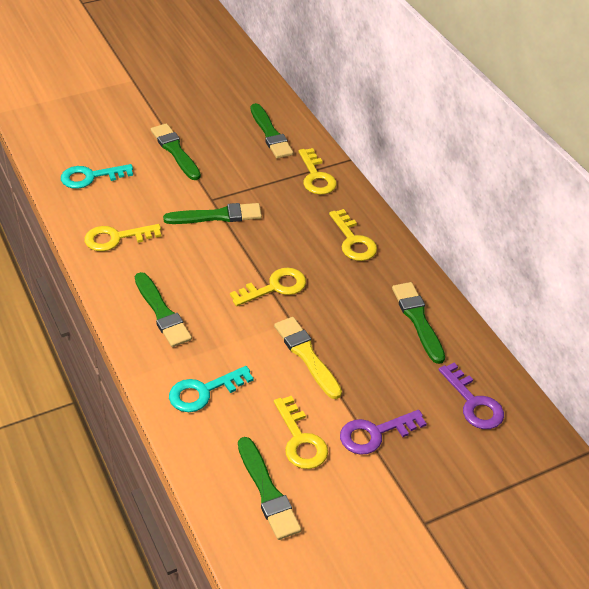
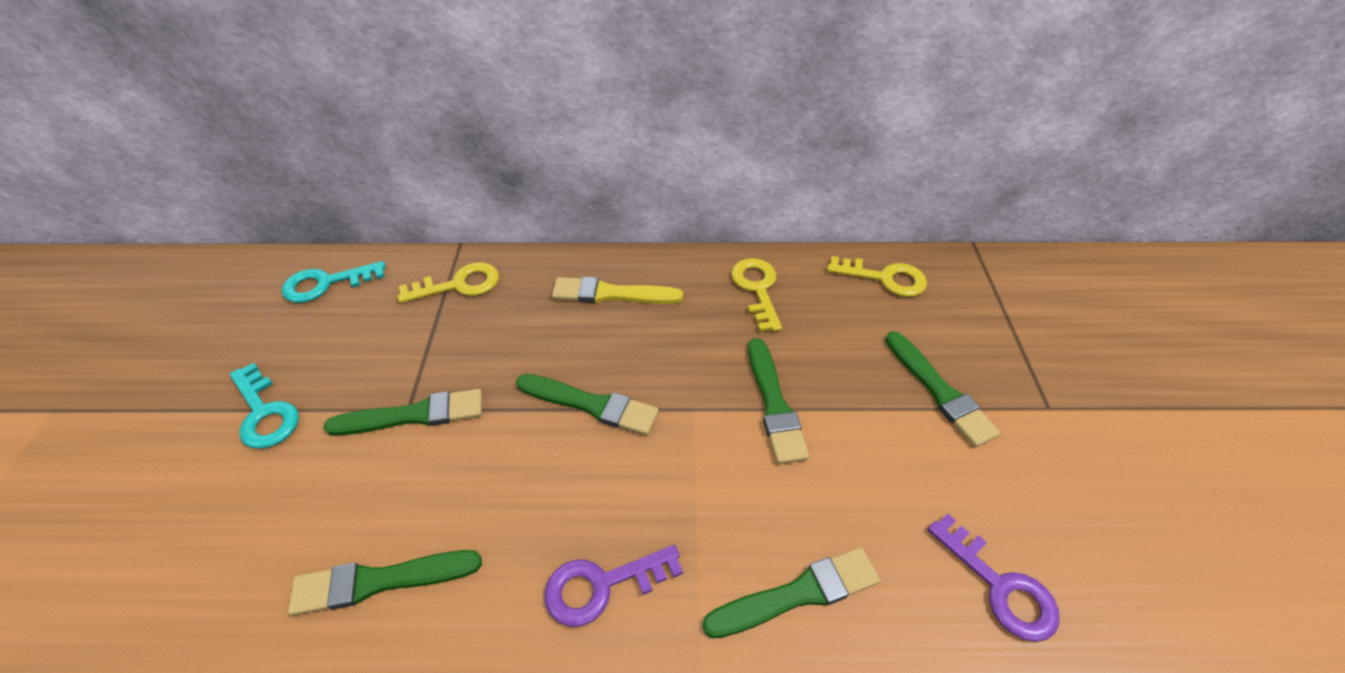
yellow key: 5 -> 3

